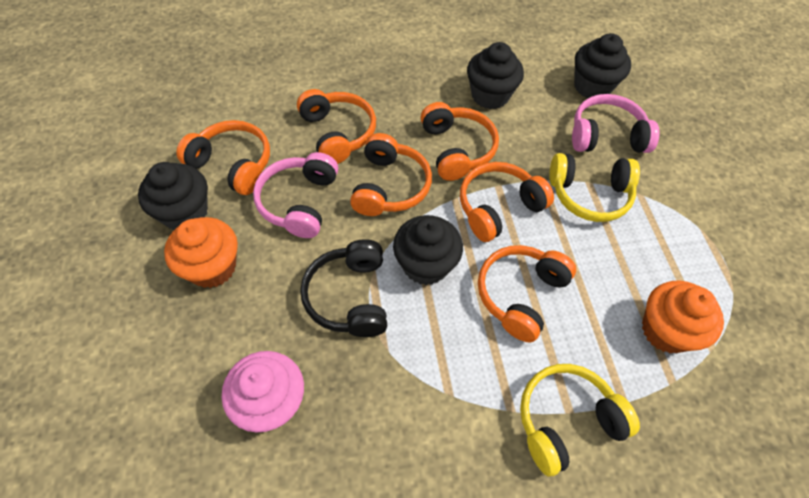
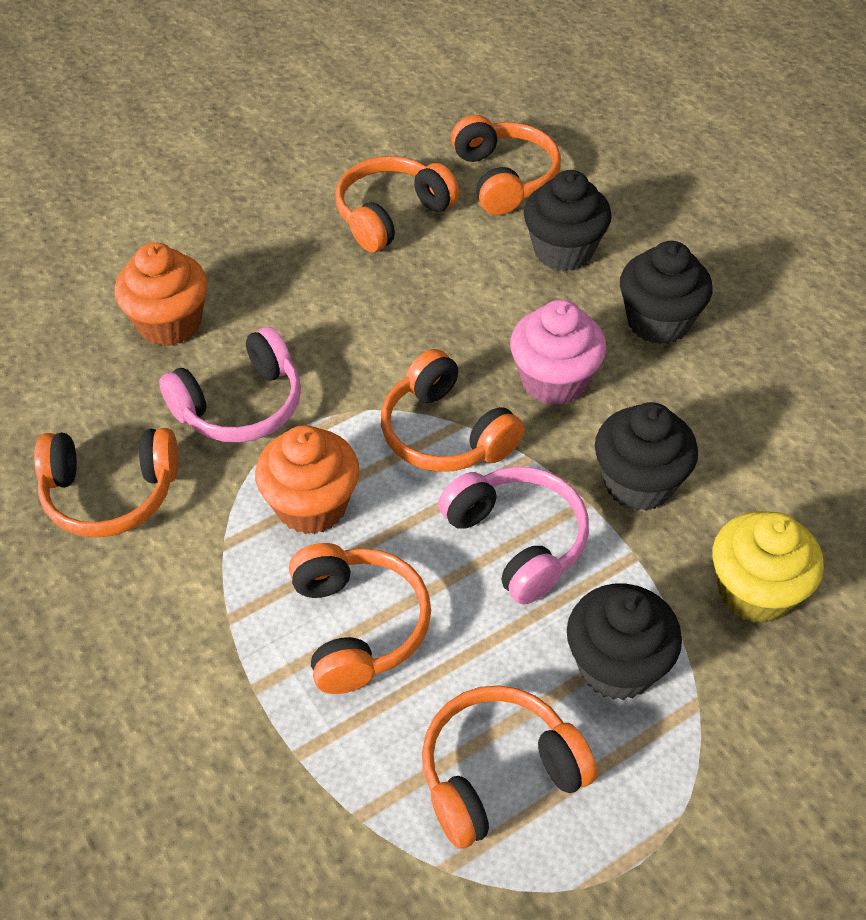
black headphones: 1 -> 0
yellow cupcake: 0 -> 1
yellow headphones: 2 -> 0

